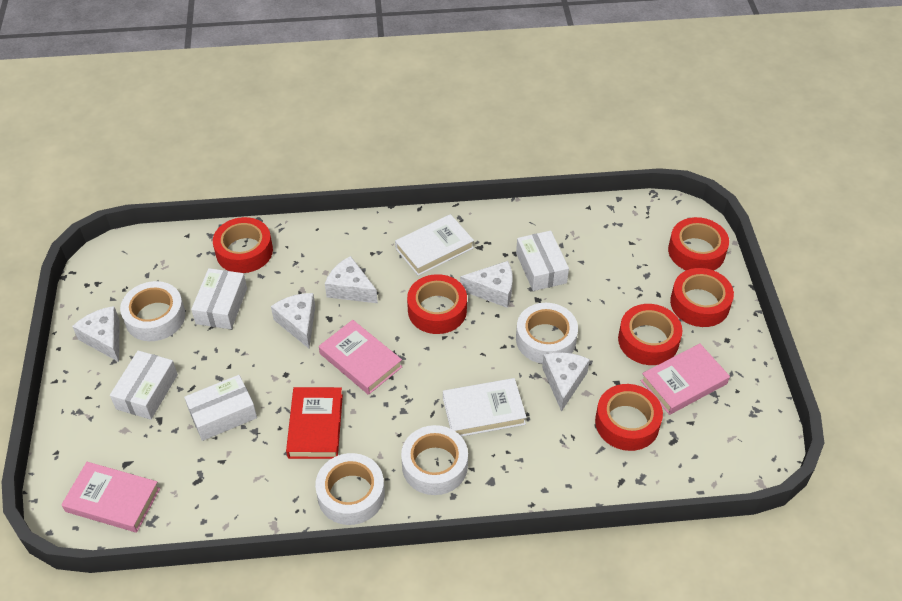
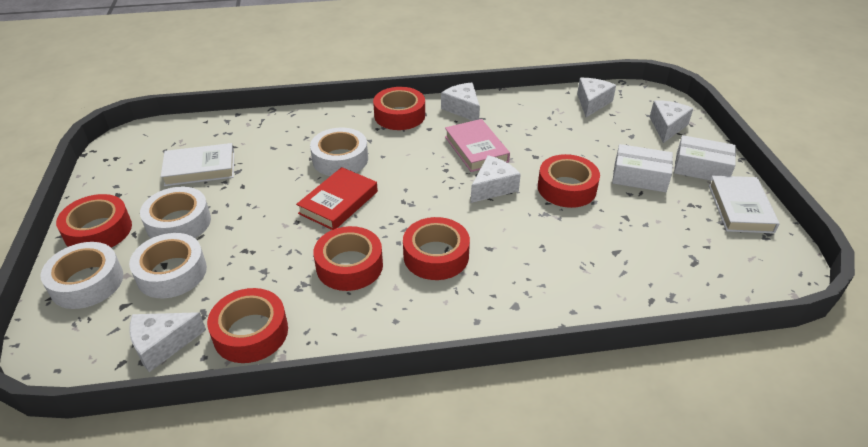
pink book: 3 -> 1
white box: 4 -> 2

